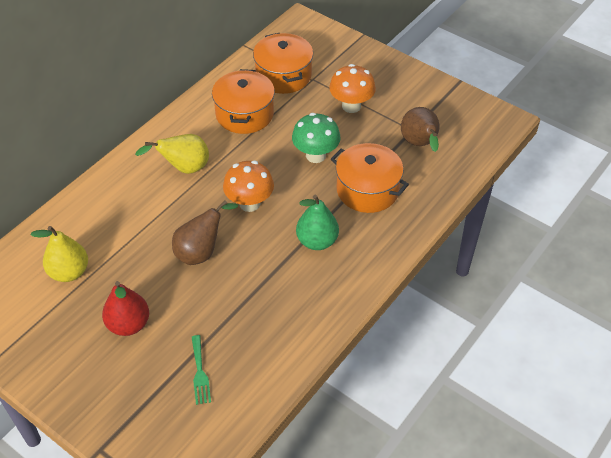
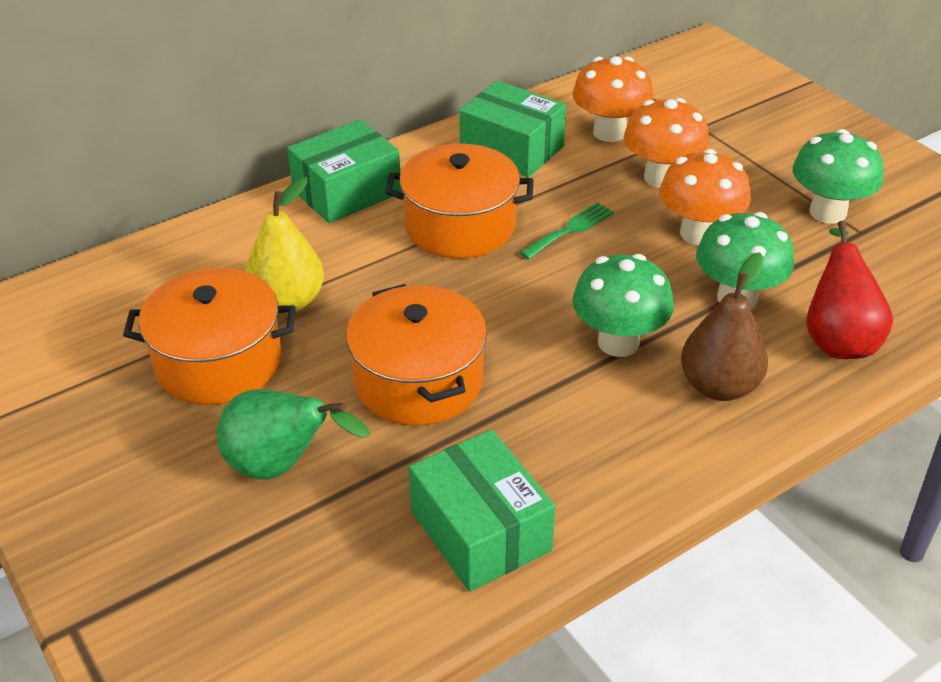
brown pear: 2 -> 1
green box: 0 -> 3
green mushroom: 1 -> 3
orange mushroom: 2 -> 3
yellow pear: 2 -> 1

